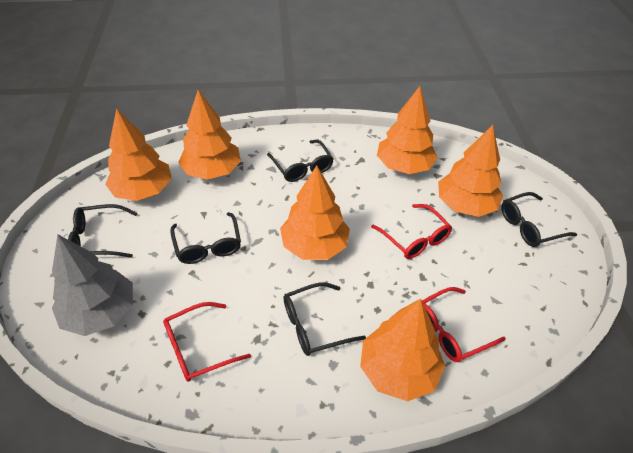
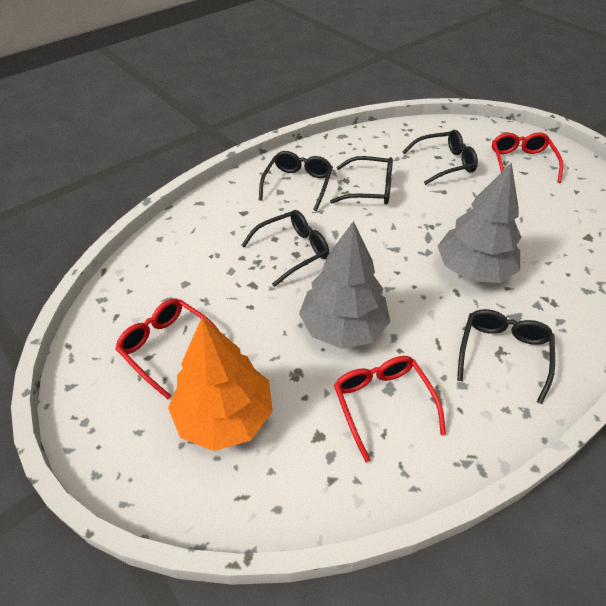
grey tree: 1 -> 2
orange tree: 6 -> 1

